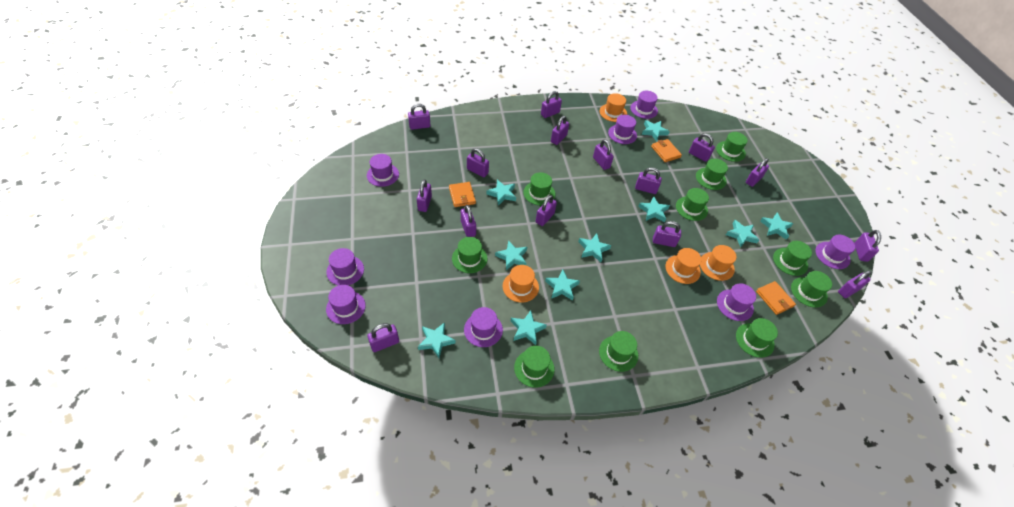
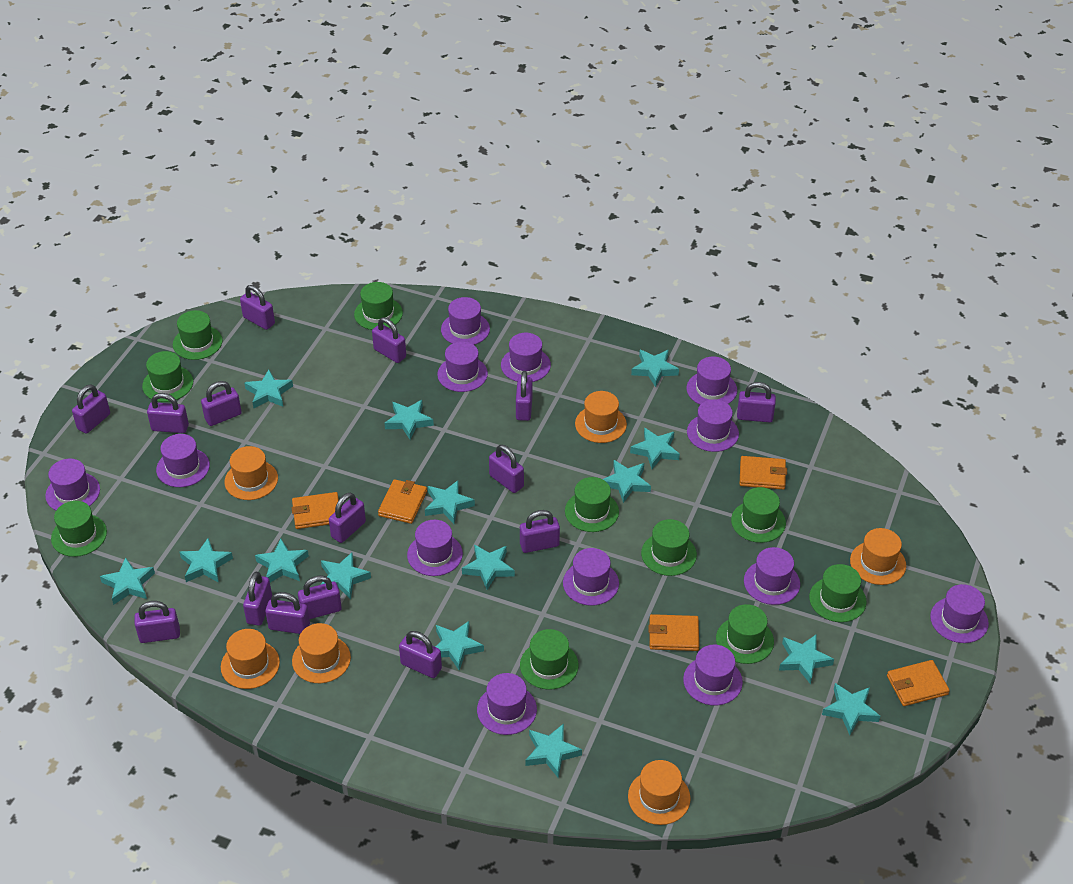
orange hat: 4 -> 6
orange wallet: 3 -> 5
purple hat: 8 -> 13
turquoise star: 10 -> 15

